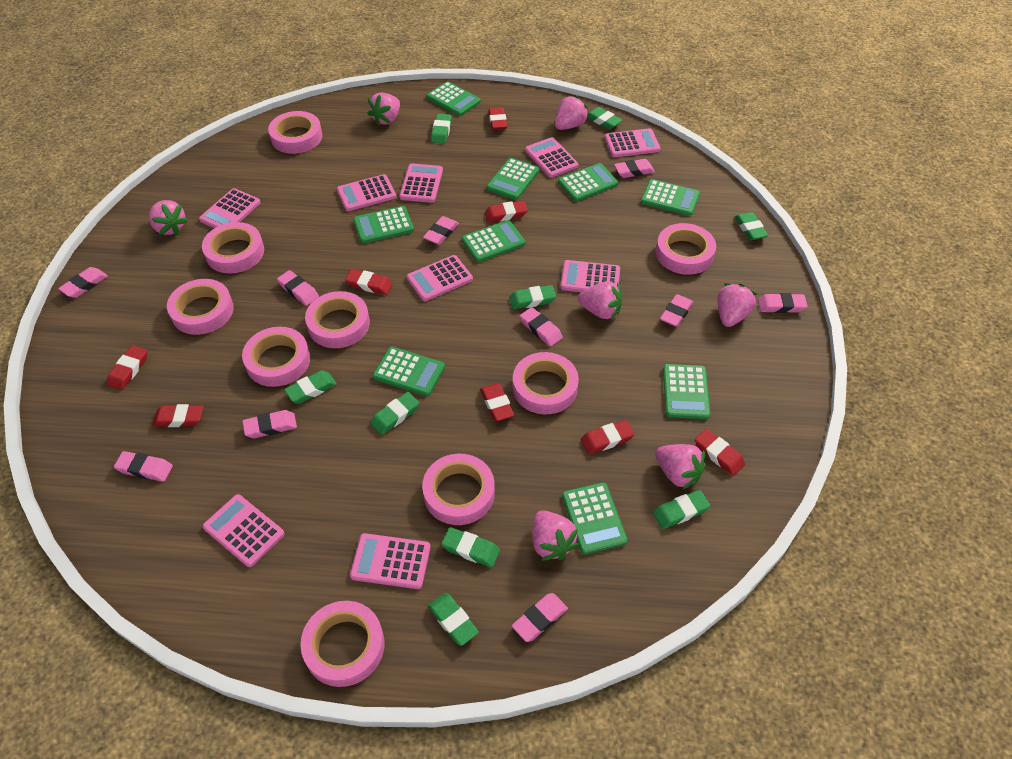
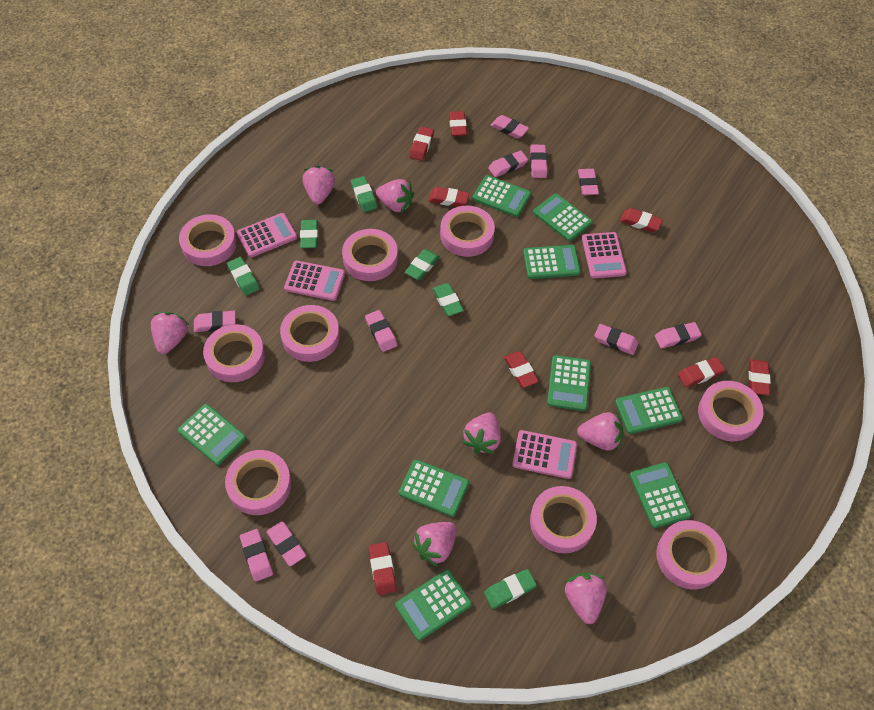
green eraser: 9 -> 6
pink calculator: 9 -> 4

